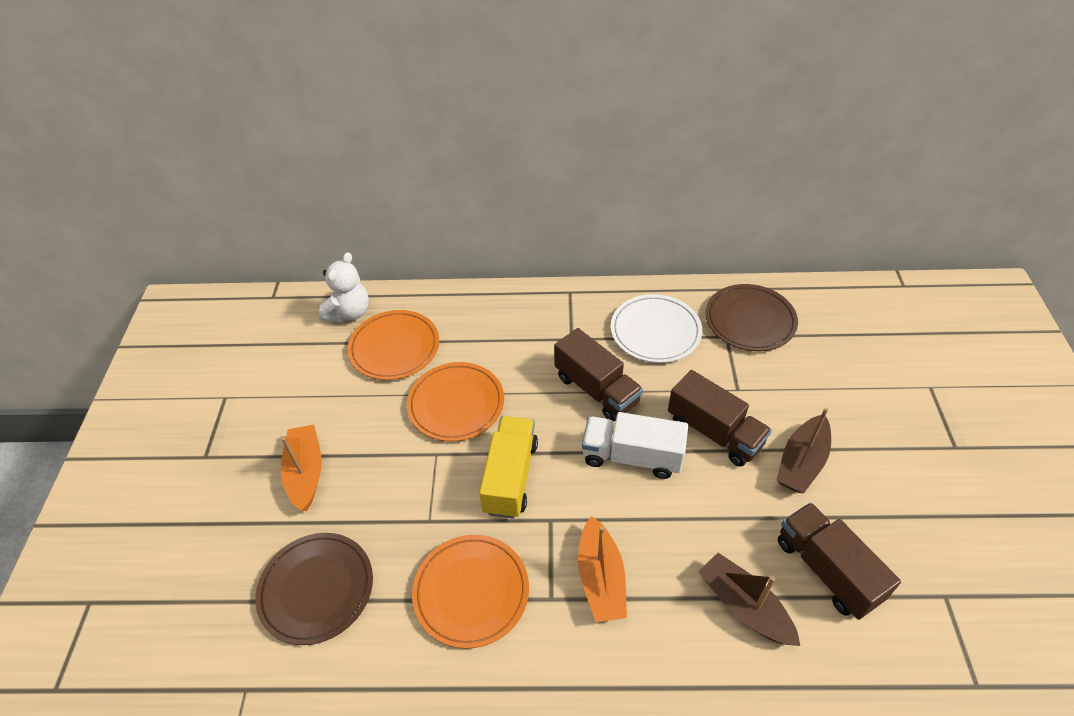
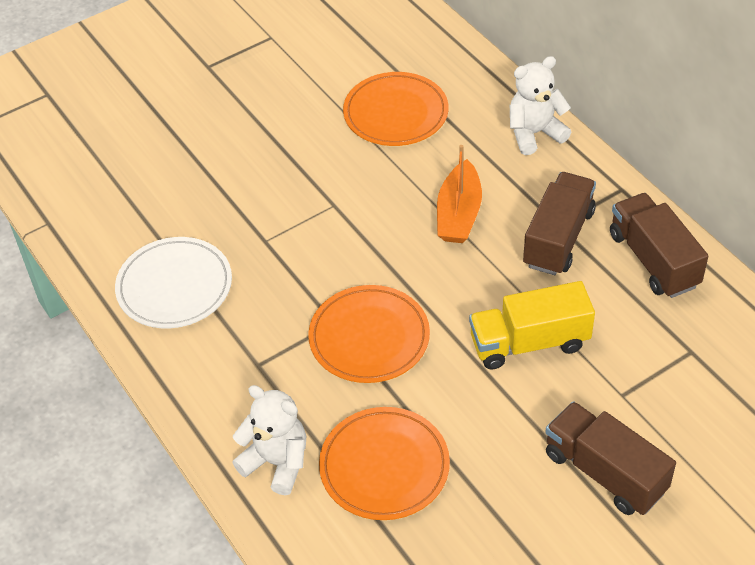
brown boat: 2 -> 0
brown plate: 2 -> 0
orange boat: 2 -> 1
white teddy bear: 1 -> 2
white truck: 1 -> 0

